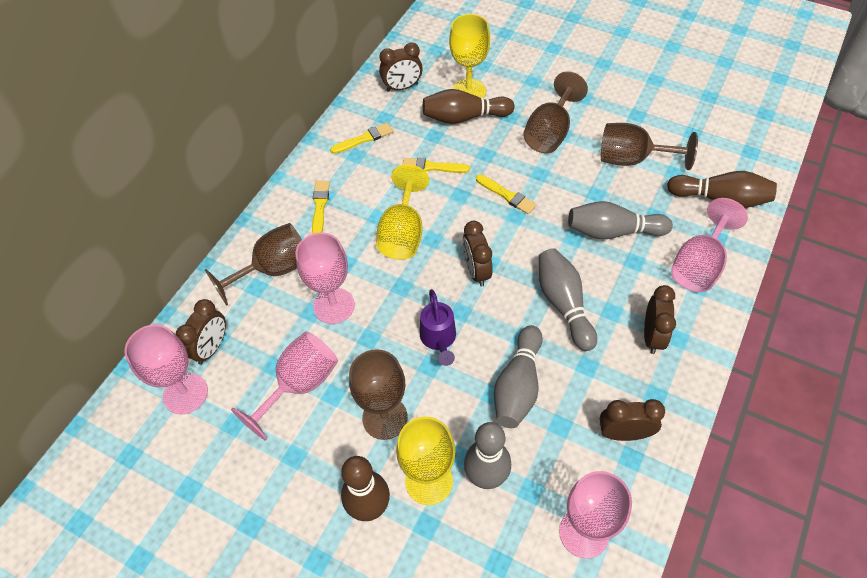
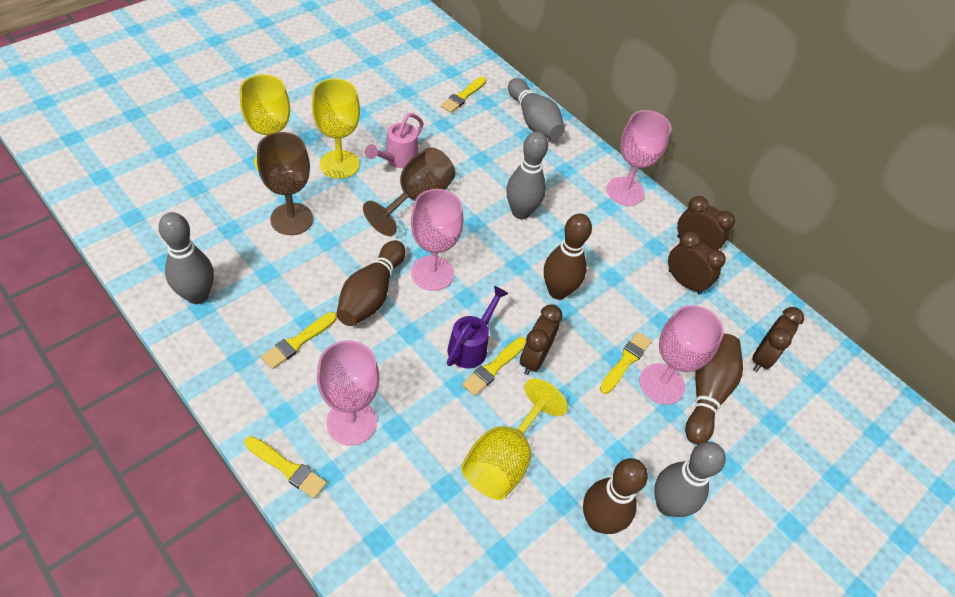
brown bowling pin: 3 -> 4
brown clock: 5 -> 4
brown goblet: 4 -> 2
pink goblet: 5 -> 4
pink watering can: 0 -> 1
yellow brush: 4 -> 5

